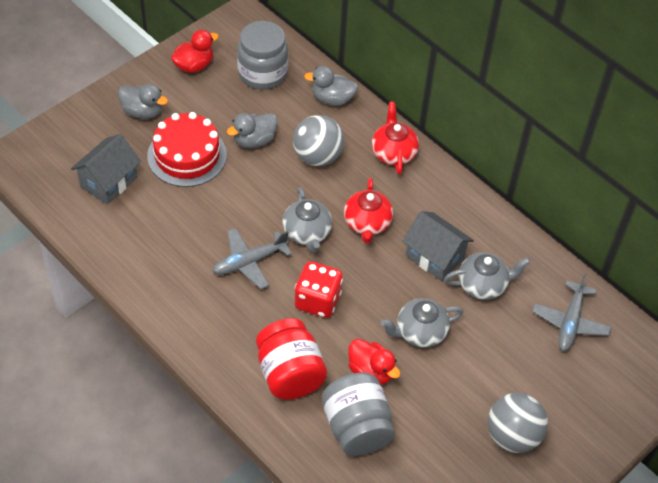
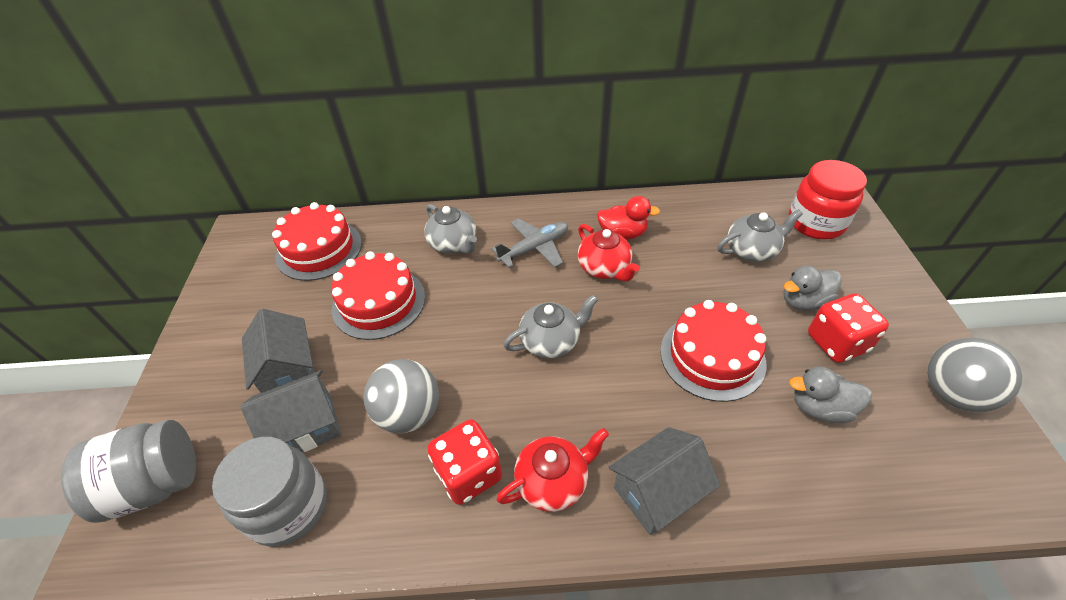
grey duck: 3 -> 2
grey house: 2 -> 3
grey plane: 2 -> 1
red cake: 1 -> 3
red dice: 1 -> 2
red duck: 2 -> 1

